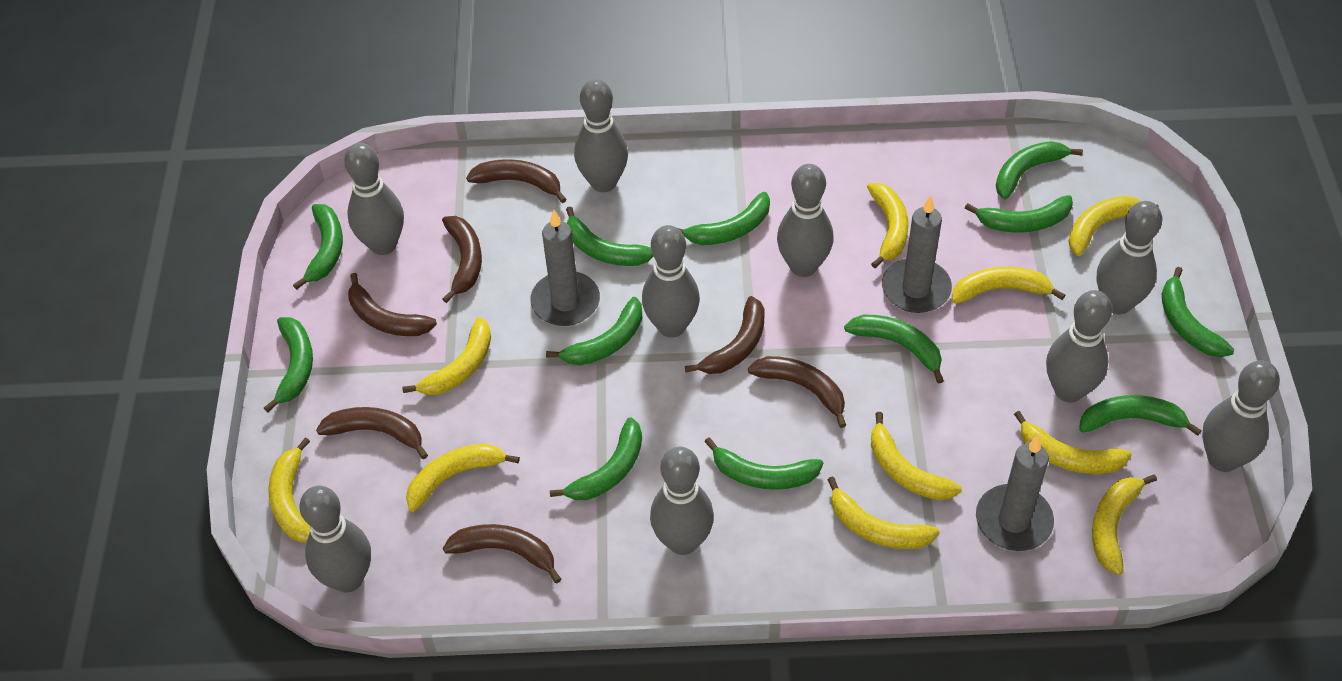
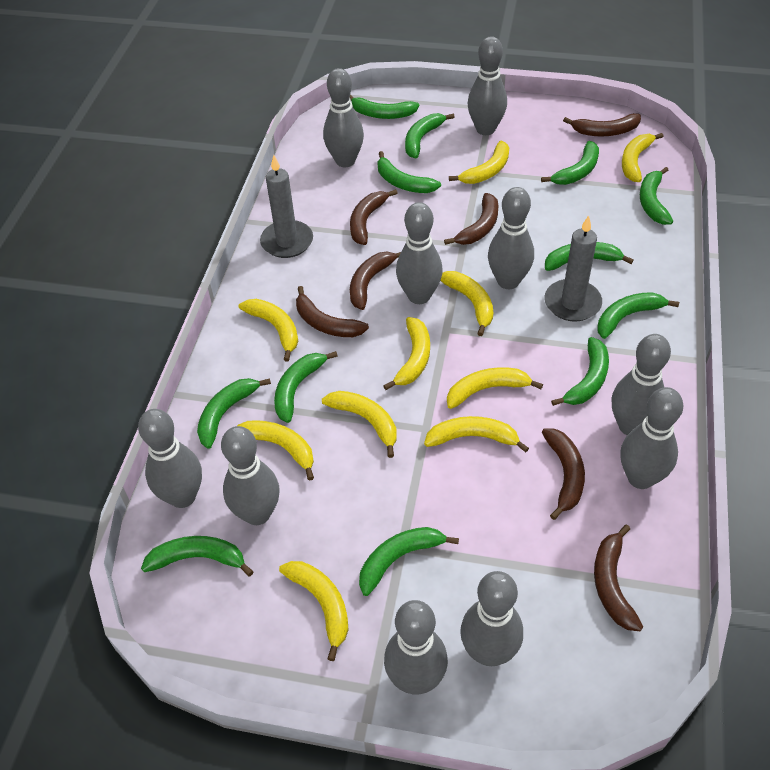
grey bowling pin: 9 -> 10
grey candle: 3 -> 2

